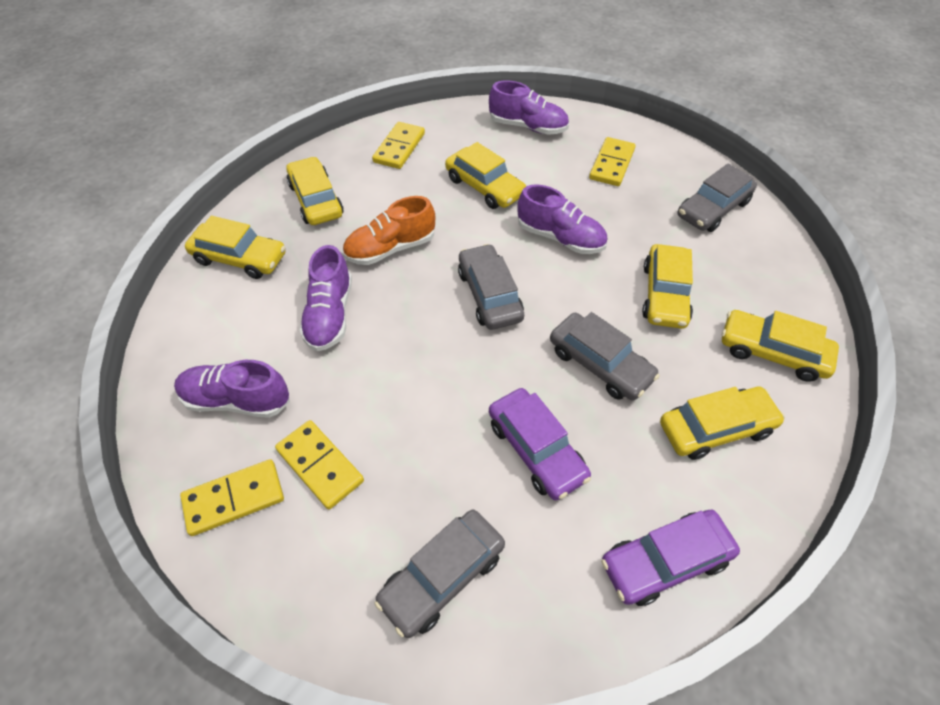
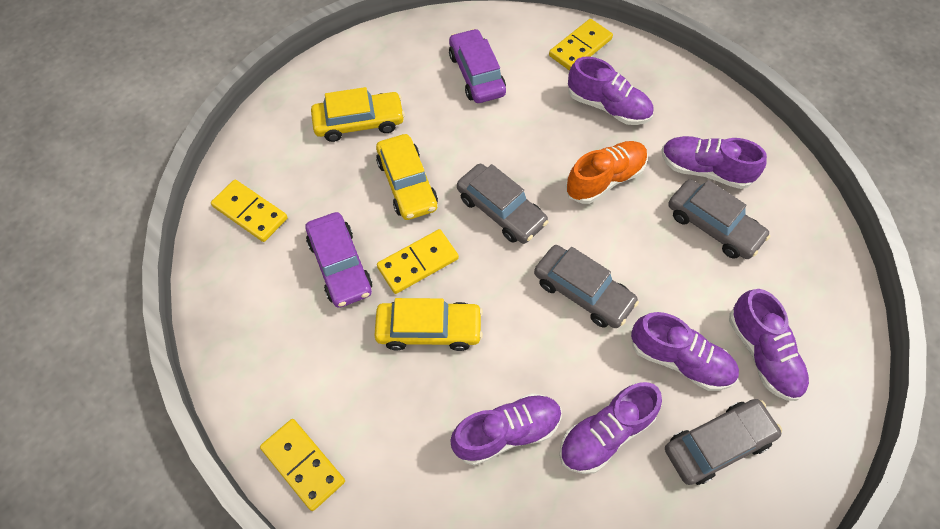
purple shoe: 4 -> 6
yellow car: 6 -> 3

